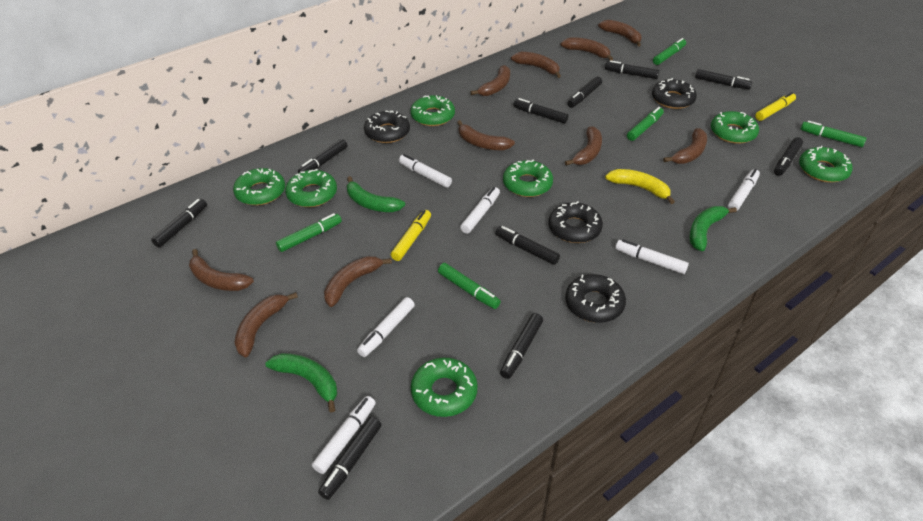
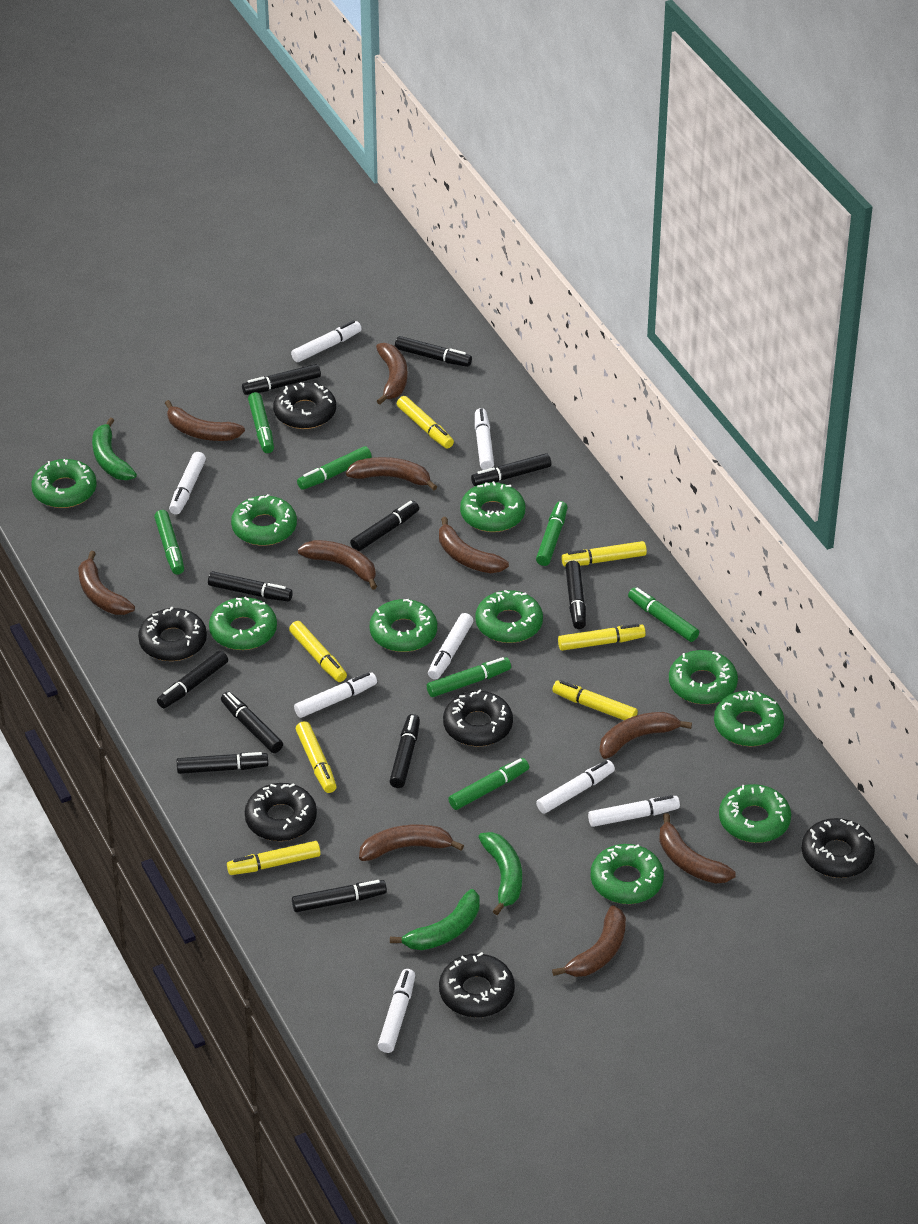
black donut: 4 -> 6
black marker: 10 -> 11
green donut: 7 -> 10
green marker: 5 -> 7
white marker: 6 -> 8
yellow banana: 1 -> 0
yellow marker: 2 -> 7

